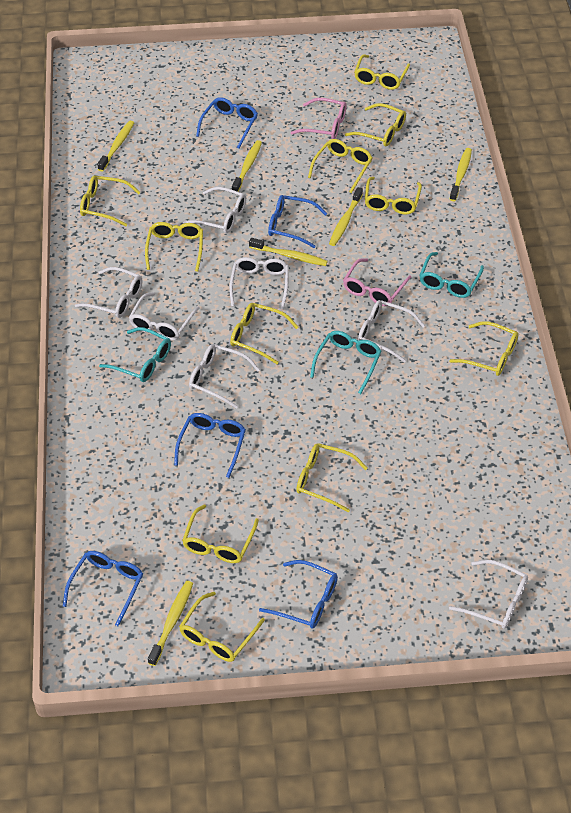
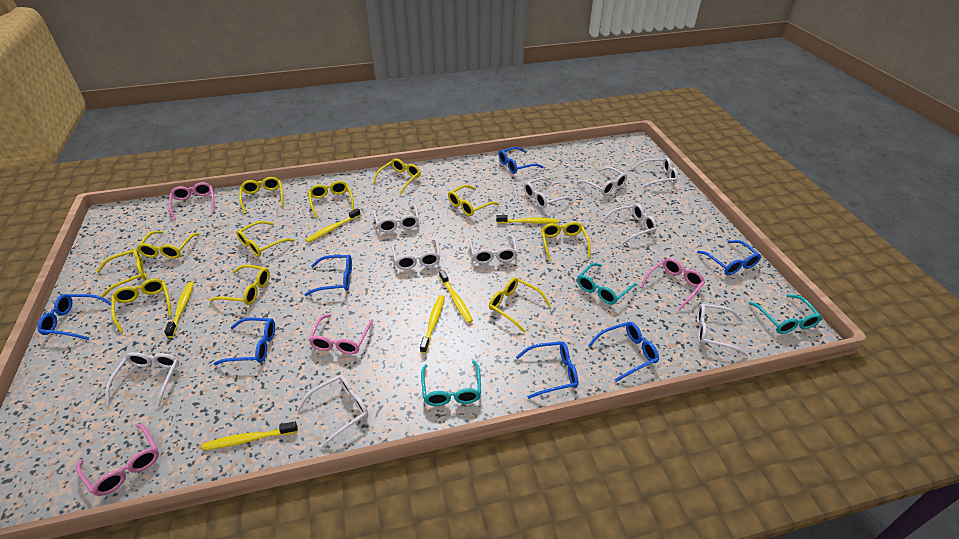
blue glasses: 5 -> 7
pink glasses: 2 -> 4
white glasses: 7 -> 10

